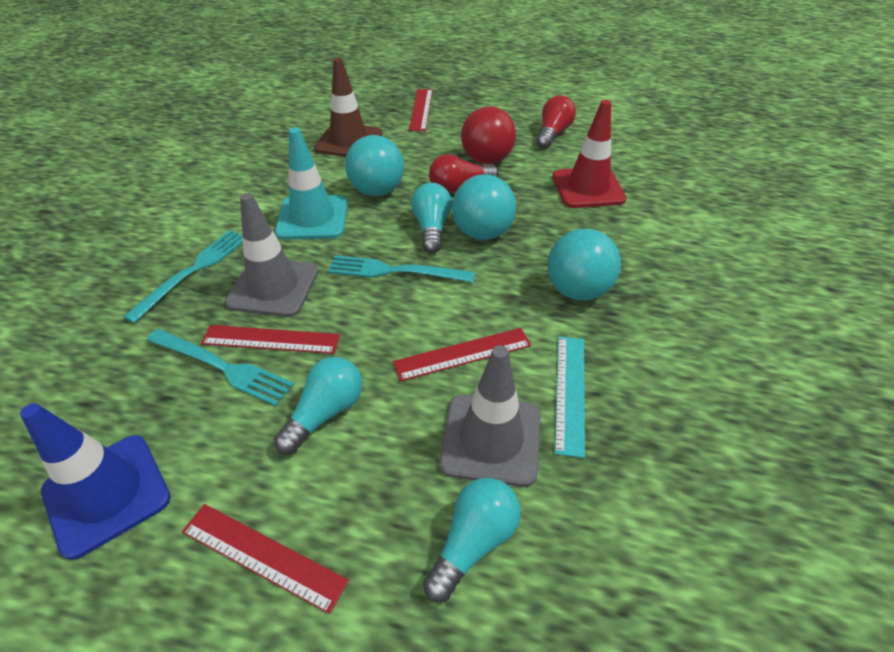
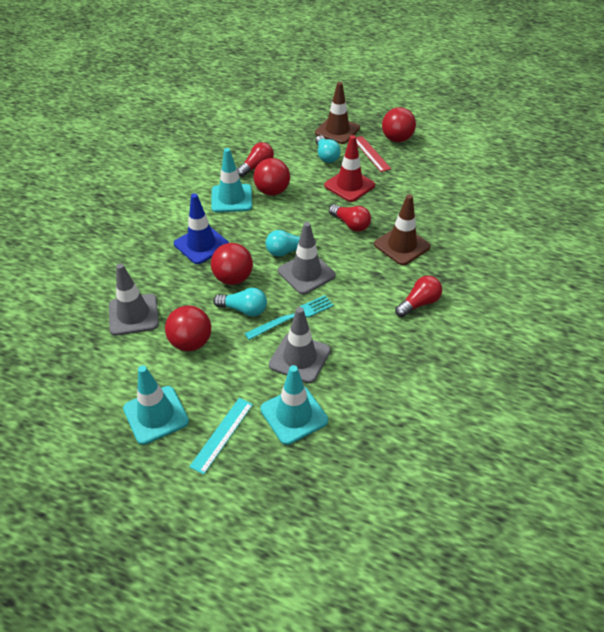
brown traffic cone: 1 -> 2
grey traffic cone: 2 -> 3
red ball: 1 -> 4
red light bulb: 2 -> 3
red ruler: 4 -> 1
turquoise ball: 3 -> 0
turquoise fork: 3 -> 1
turquoise traffic cone: 1 -> 3

